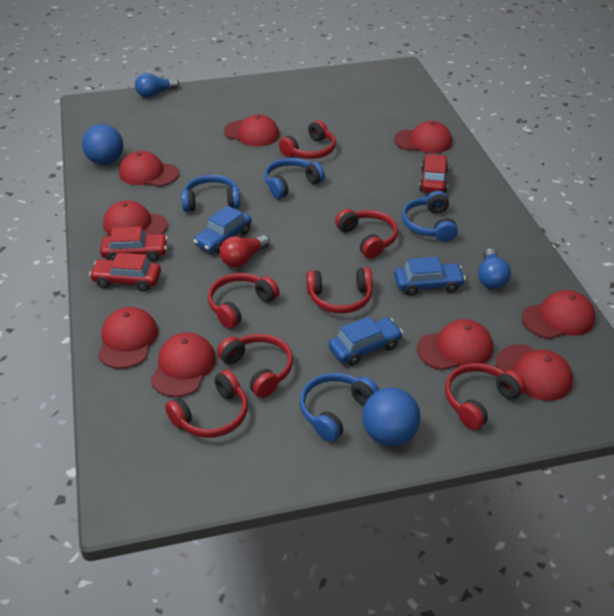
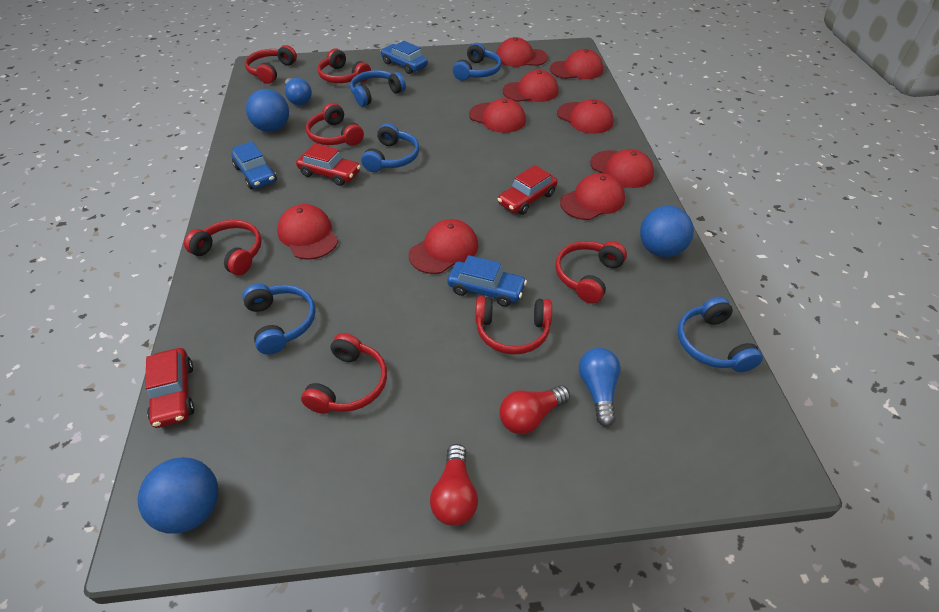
blue ball: 2 -> 3
blue headphones: 4 -> 5
red light bulb: 1 -> 2

